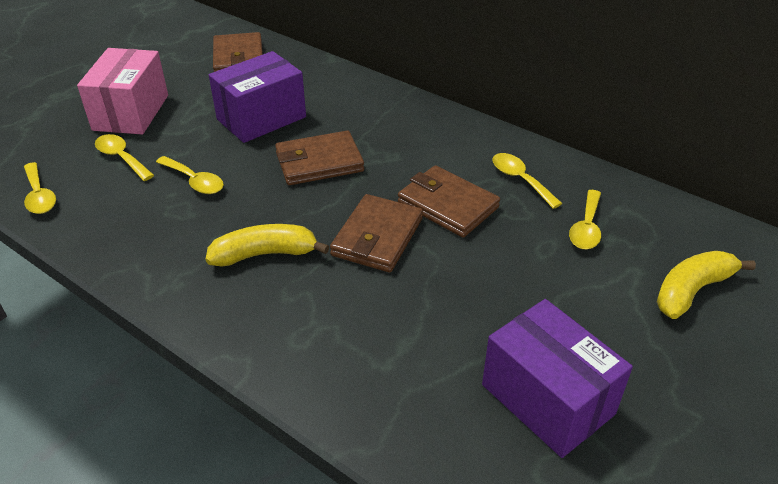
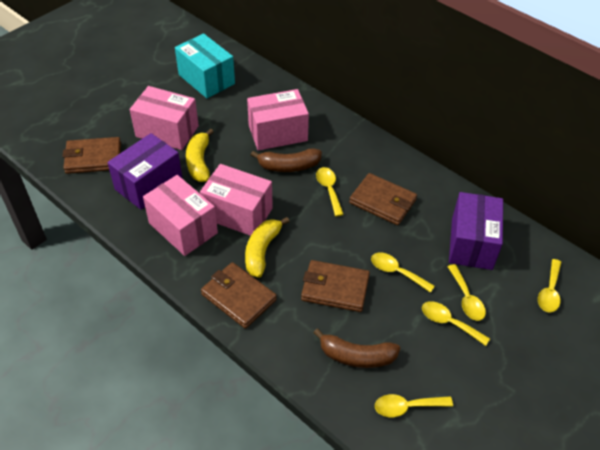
brown banana: 0 -> 2
pink box: 1 -> 4
turquoise box: 0 -> 1
yellow spoon: 5 -> 6

